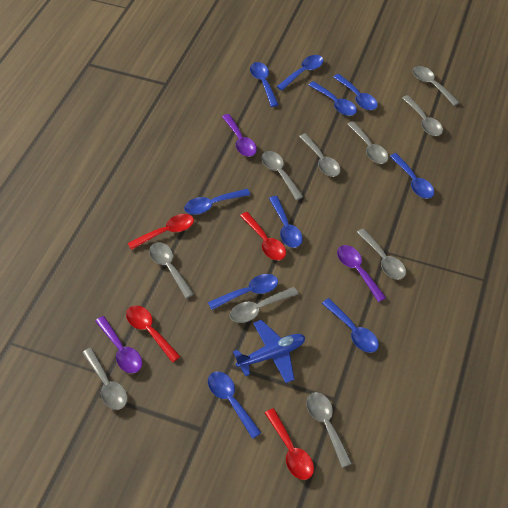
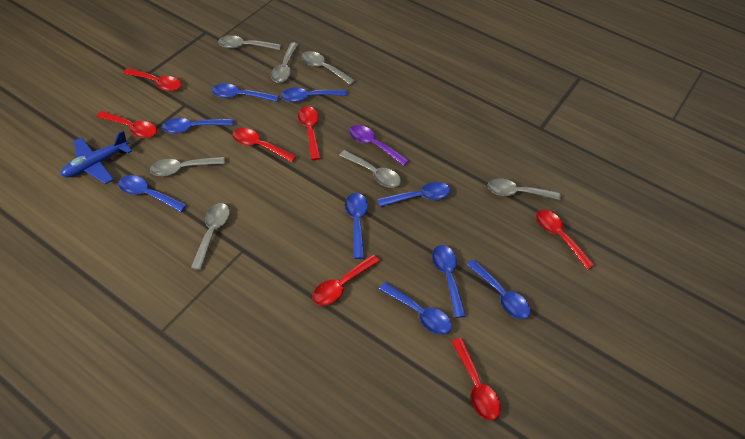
blue spoon: 10 -> 9
grey spoon: 10 -> 7
purple spoon: 3 -> 1
red spoon: 4 -> 7

